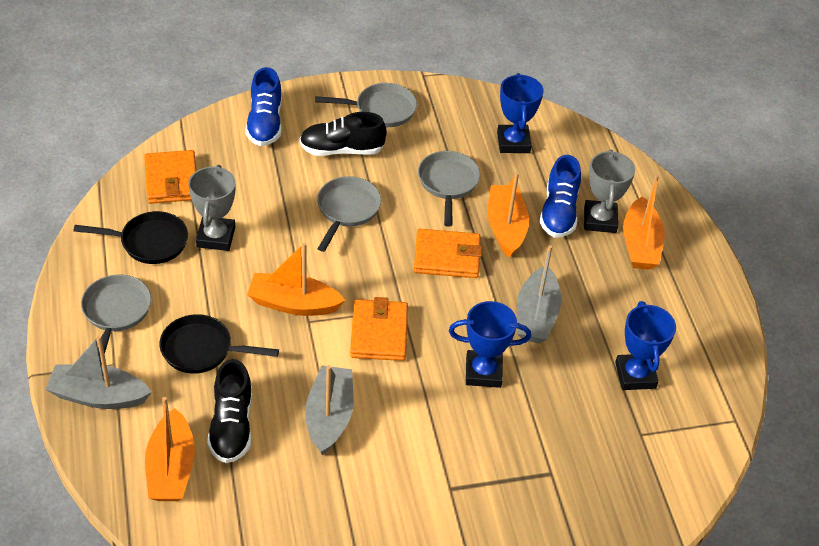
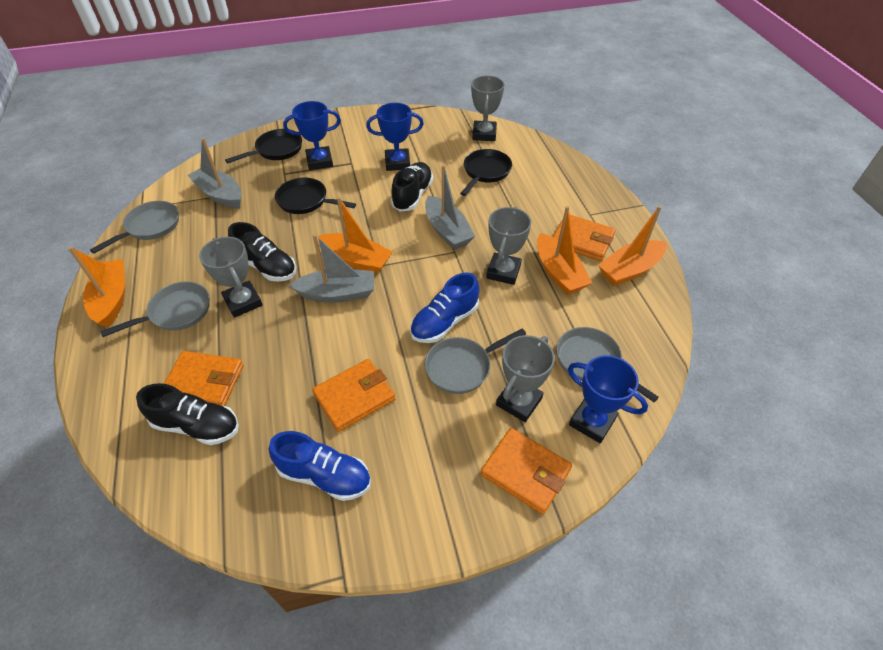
black pan: 2 -> 3
black shoe: 2 -> 3
grey trophy: 2 -> 4
orange wallet: 3 -> 4

